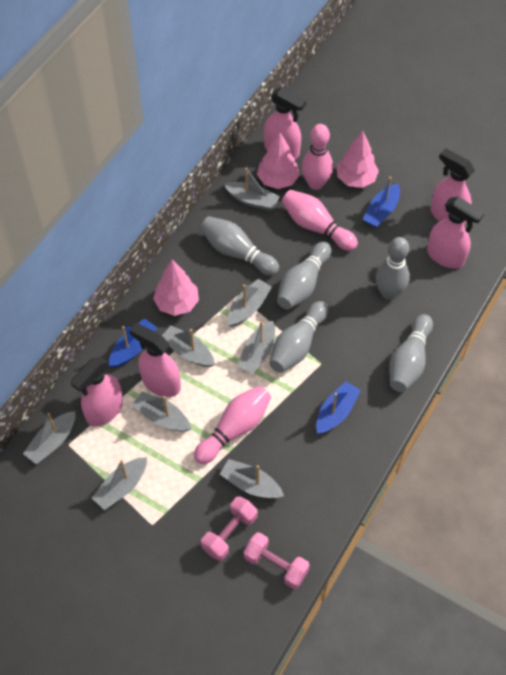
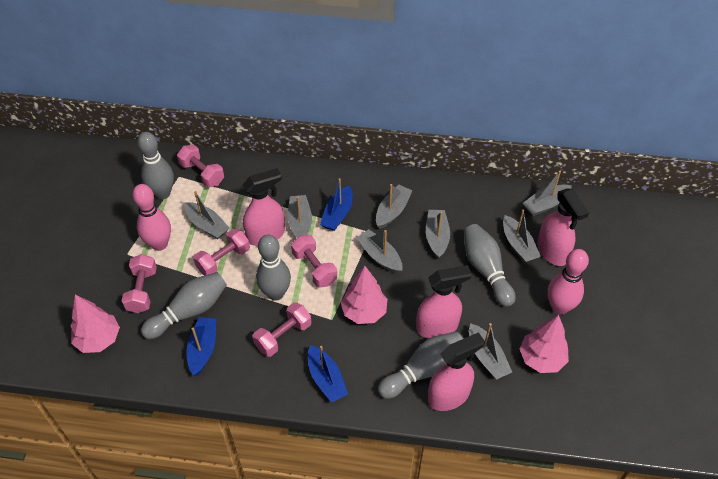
pink bowling pin: 3 -> 2
pink dumbbell: 2 -> 5
pink spray bottle: 5 -> 4

